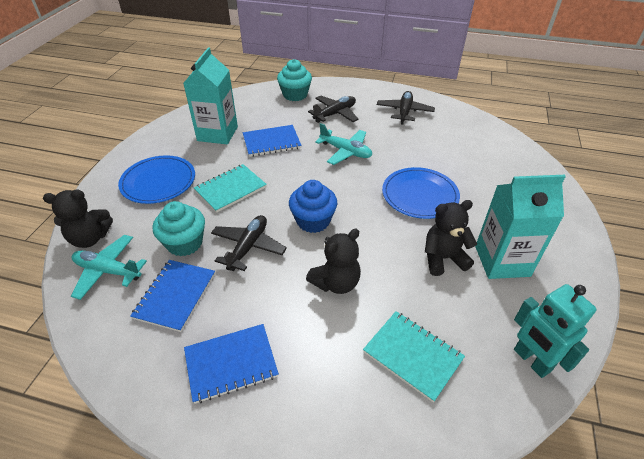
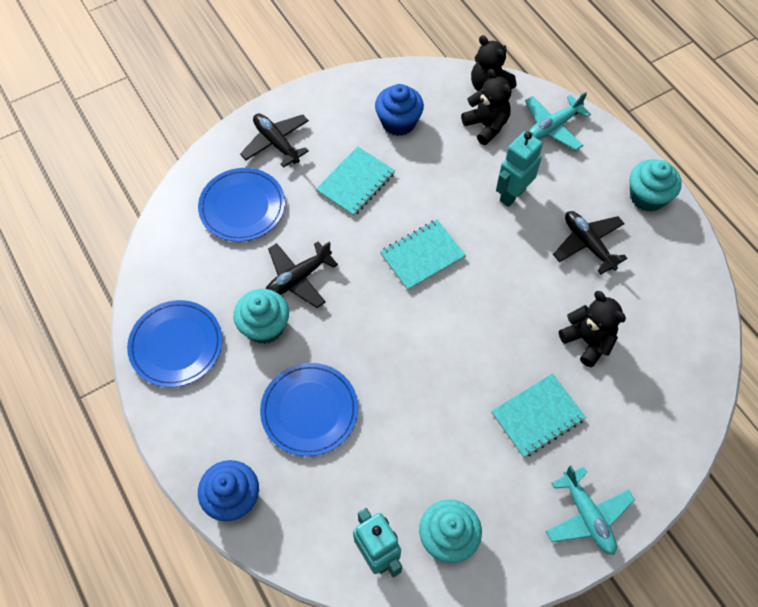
blue cupcake: 1 -> 2
blue notebook: 3 -> 0
blue plate: 2 -> 3
turquoise carton: 2 -> 0
turquoise cupcake: 2 -> 3
turquoise notebook: 2 -> 3
turquoise robot: 1 -> 2

